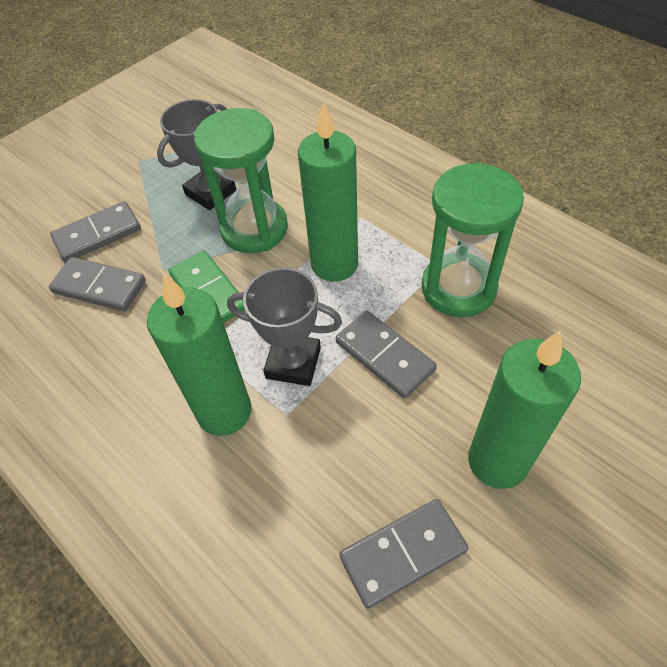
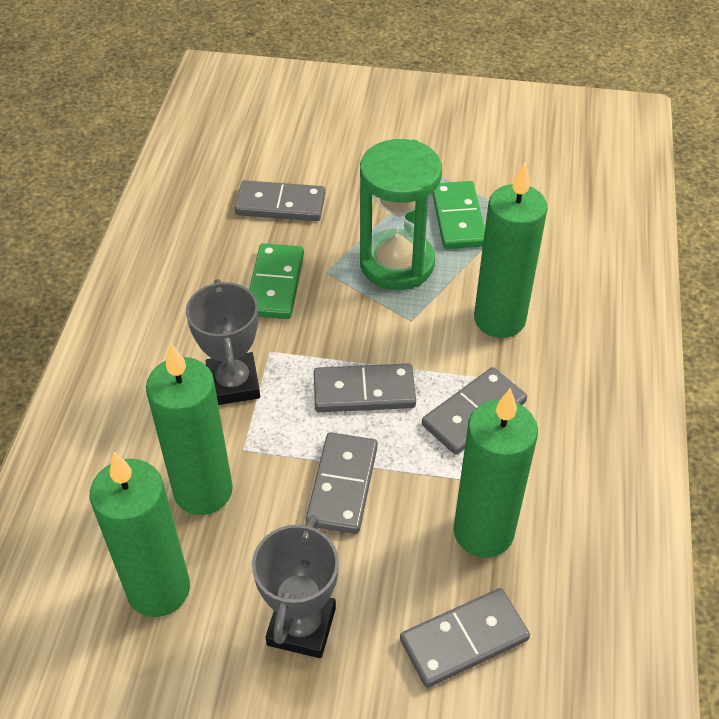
green candle: 3 -> 4
green domino: 1 -> 2
green hourglass: 2 -> 1
grey domino: 4 -> 5

